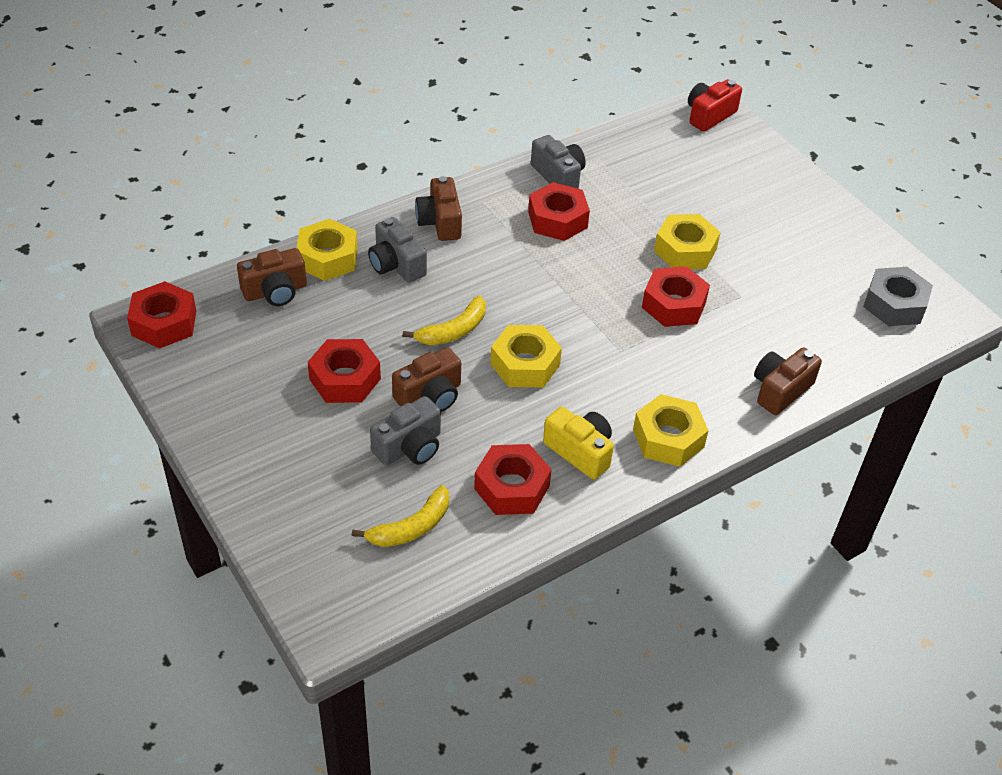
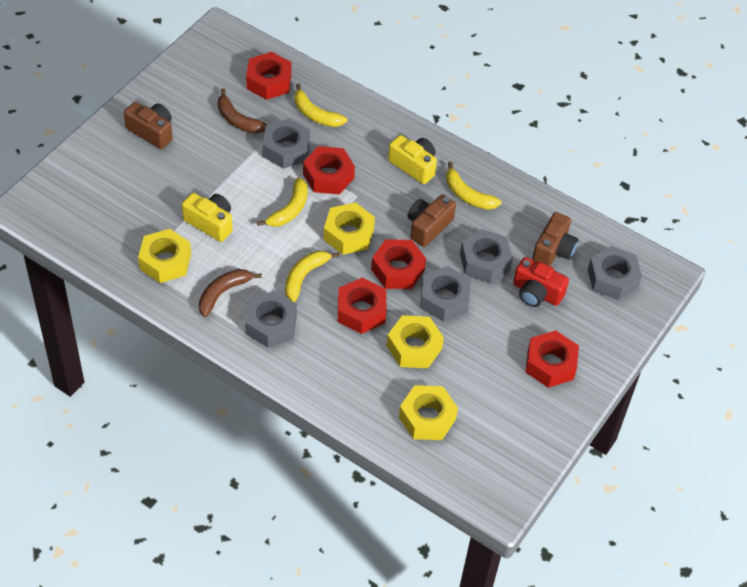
brown banana: 0 -> 2
brown camera: 4 -> 3
grey camera: 3 -> 0
grey nut: 1 -> 5
yellow banana: 2 -> 4
yellow camera: 1 -> 2

